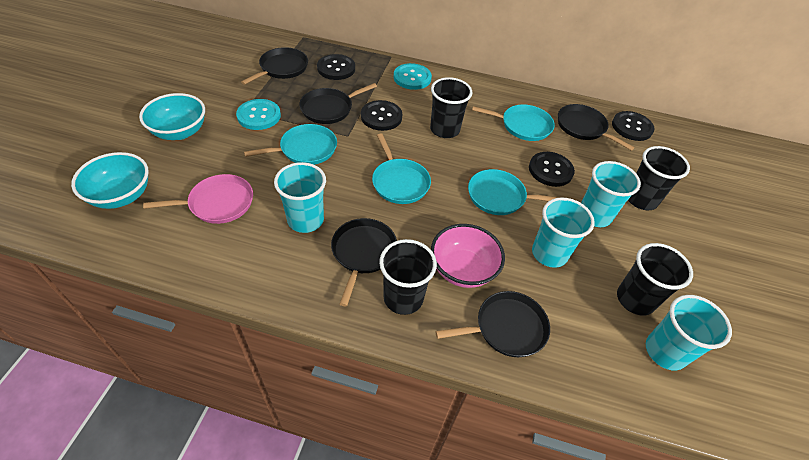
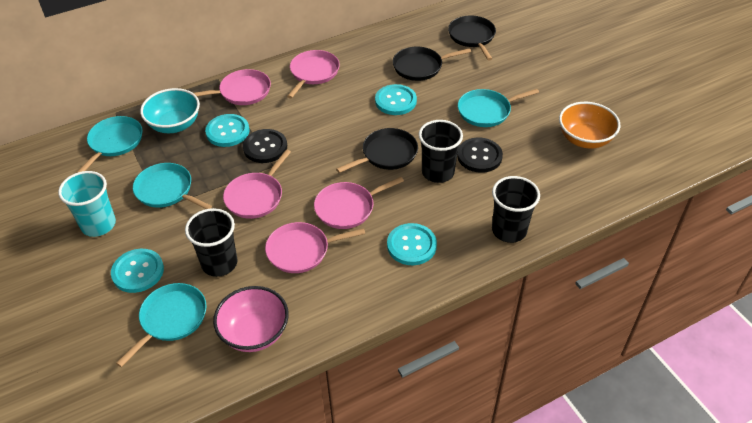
black button: 4 -> 2
black cup: 4 -> 3
black pan: 5 -> 3
orange bowl: 0 -> 1
pink pan: 1 -> 5
turquoise bowl: 2 -> 1
turquoise button: 2 -> 4
turquoise cup: 4 -> 1

